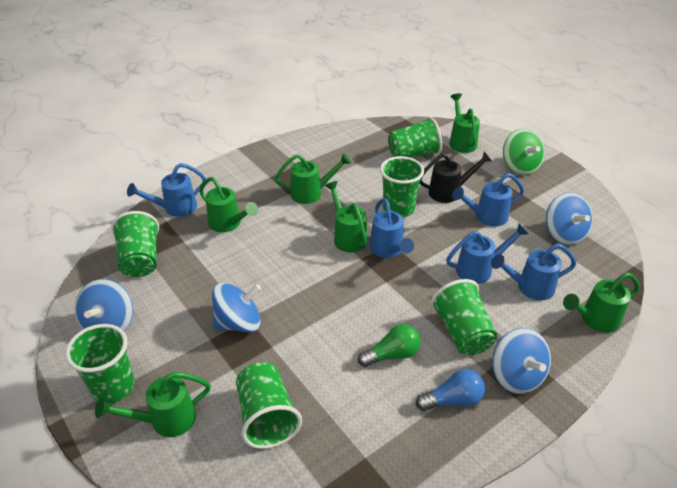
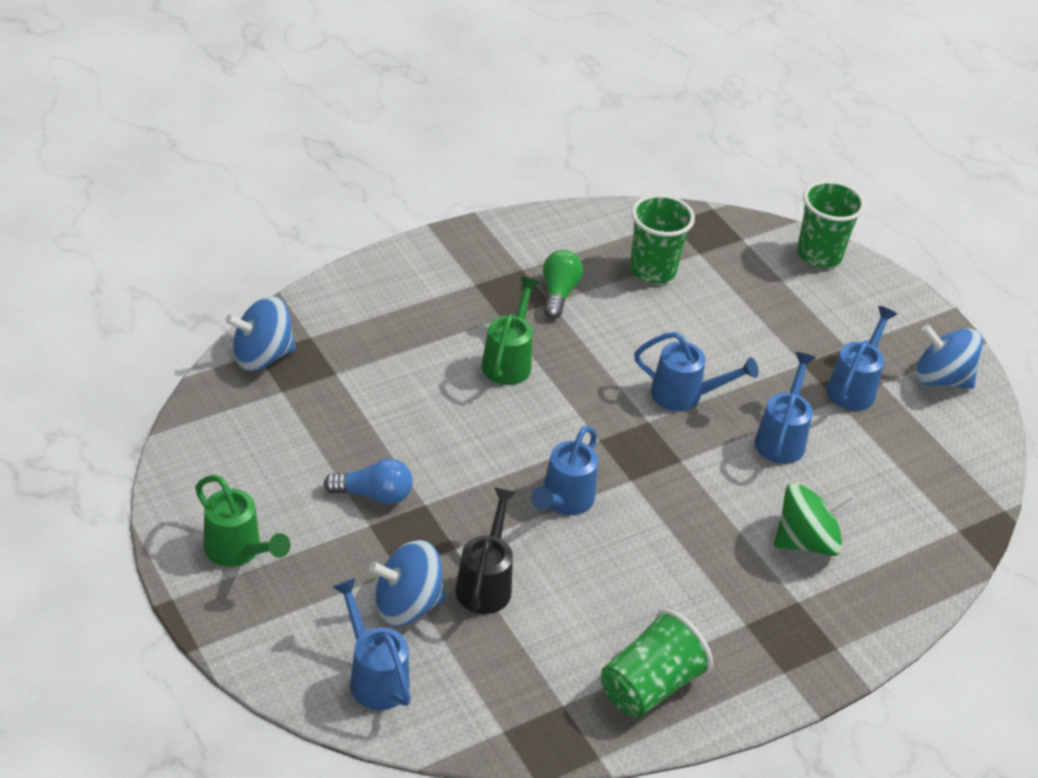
blue spinning top: 4 -> 3
green cup: 6 -> 3
green watering can: 6 -> 2

